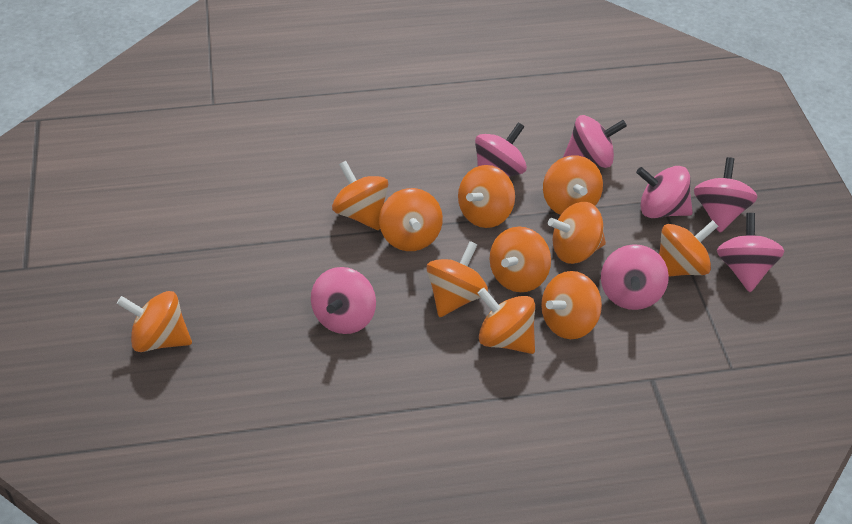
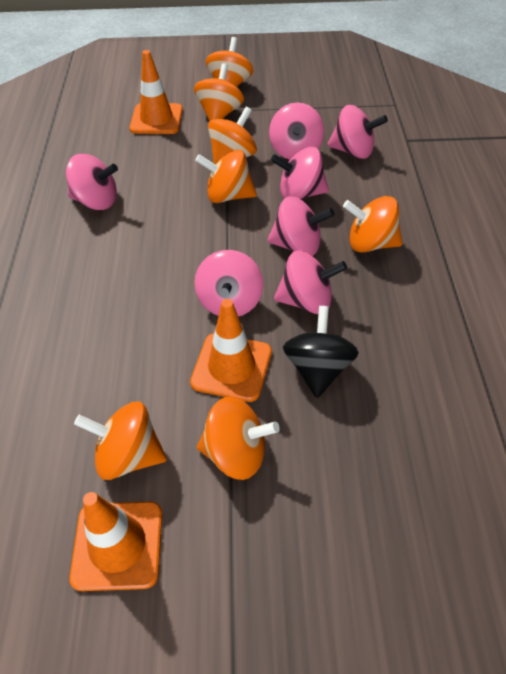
black spinning top: 0 -> 1
orange spinning top: 11 -> 7
orange traffic cone: 0 -> 3

